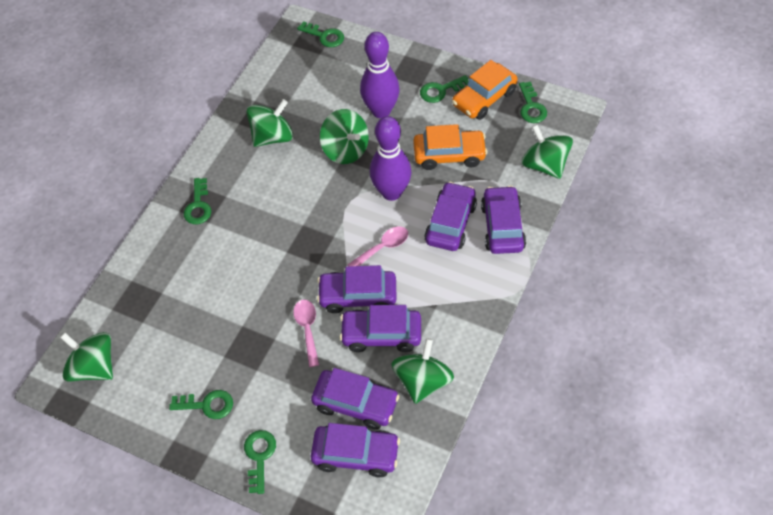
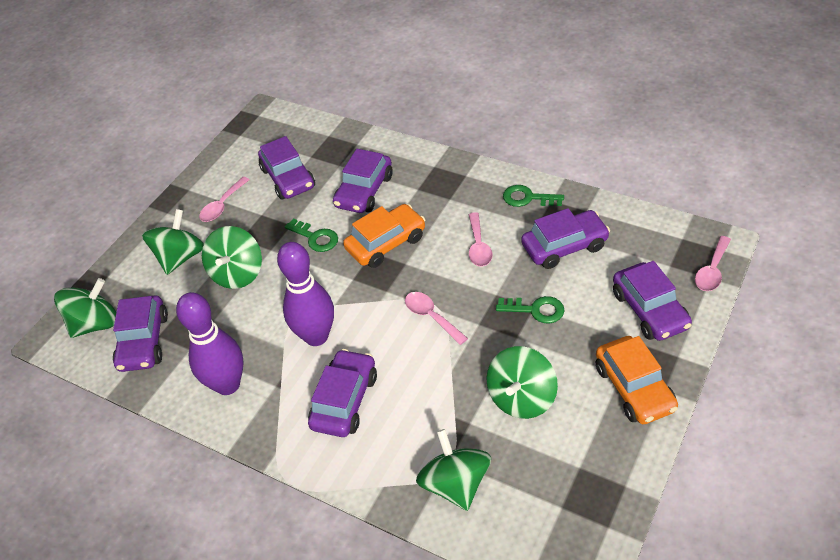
green key: 6 -> 3
pink spoon: 2 -> 4

